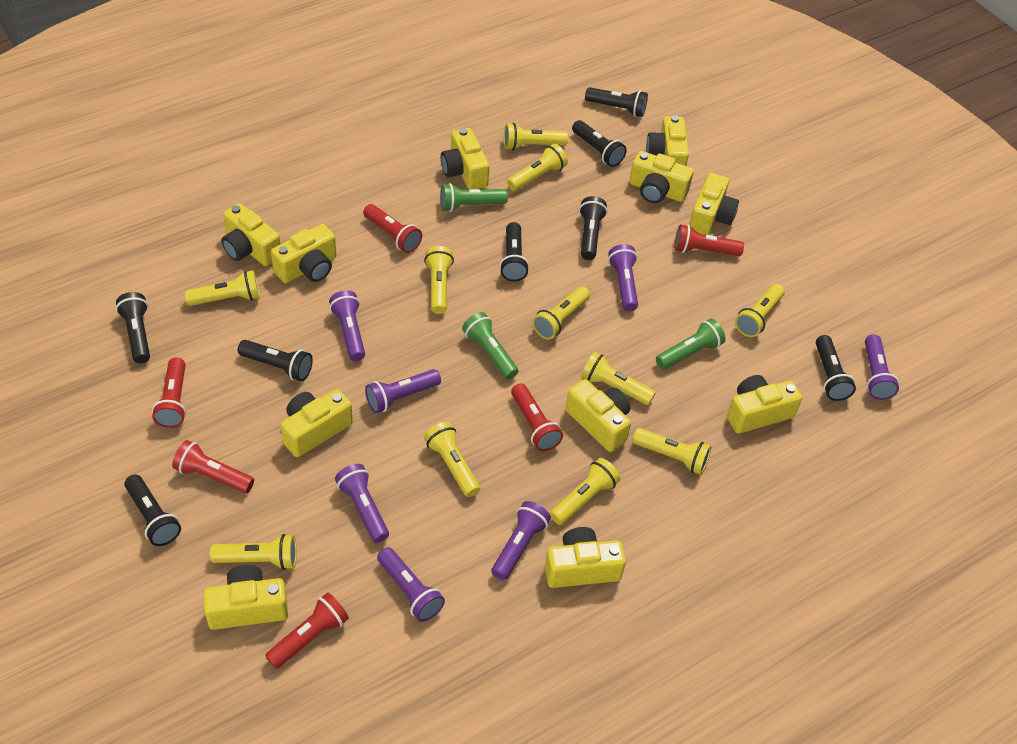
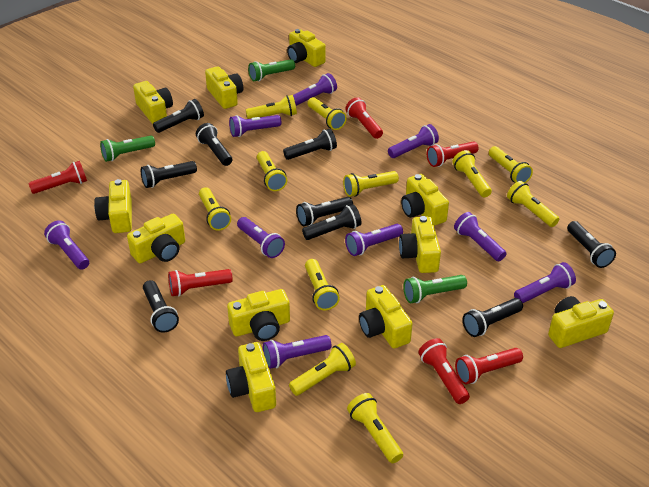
black flashlight: 8 -> 9
purple flashlight: 7 -> 9

